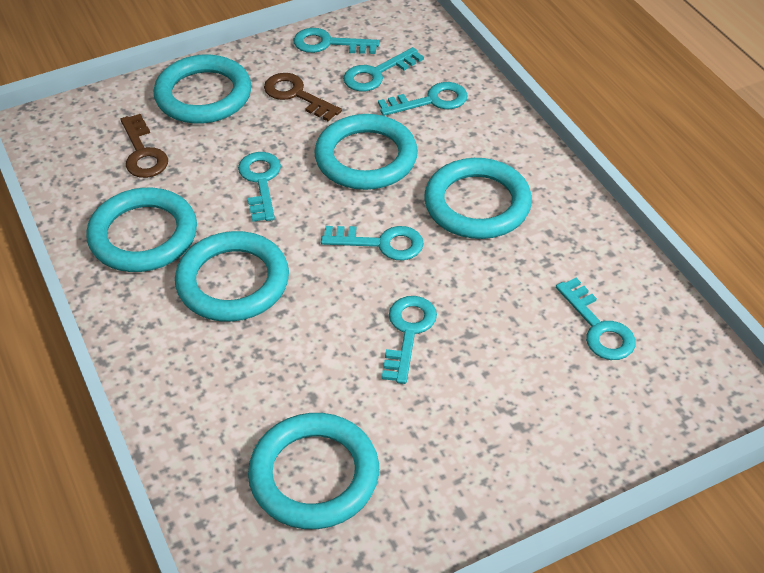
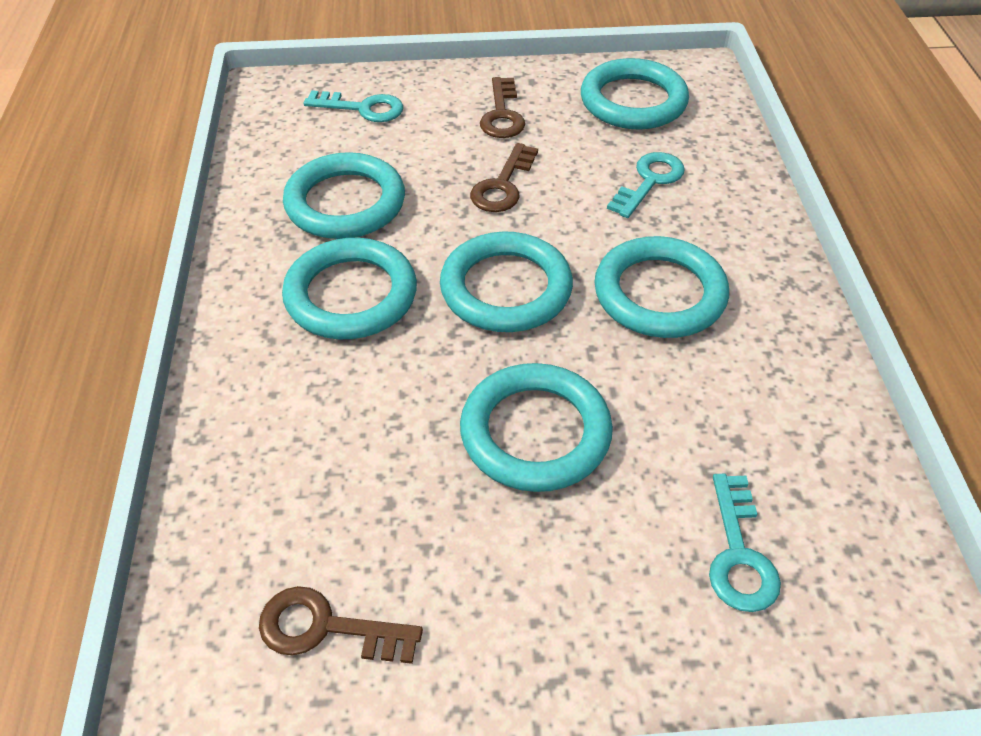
brown key: 2 -> 3
turquoise key: 7 -> 3

